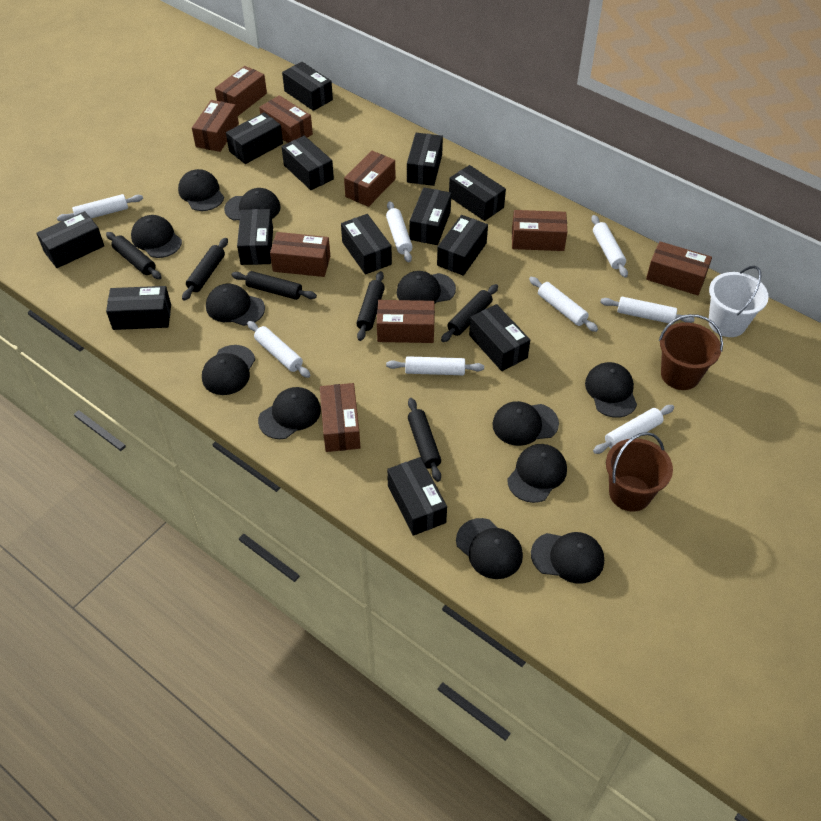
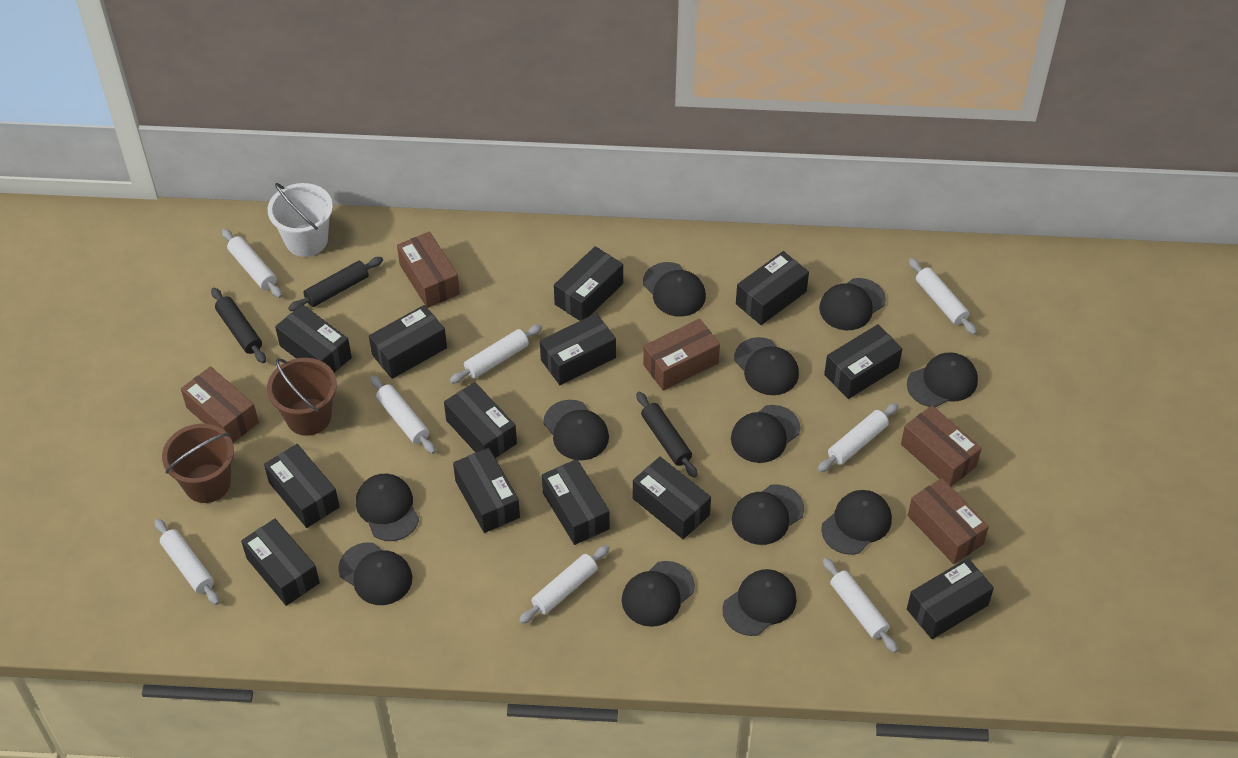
black rolling pin: 6 -> 3
brown box: 9 -> 5

